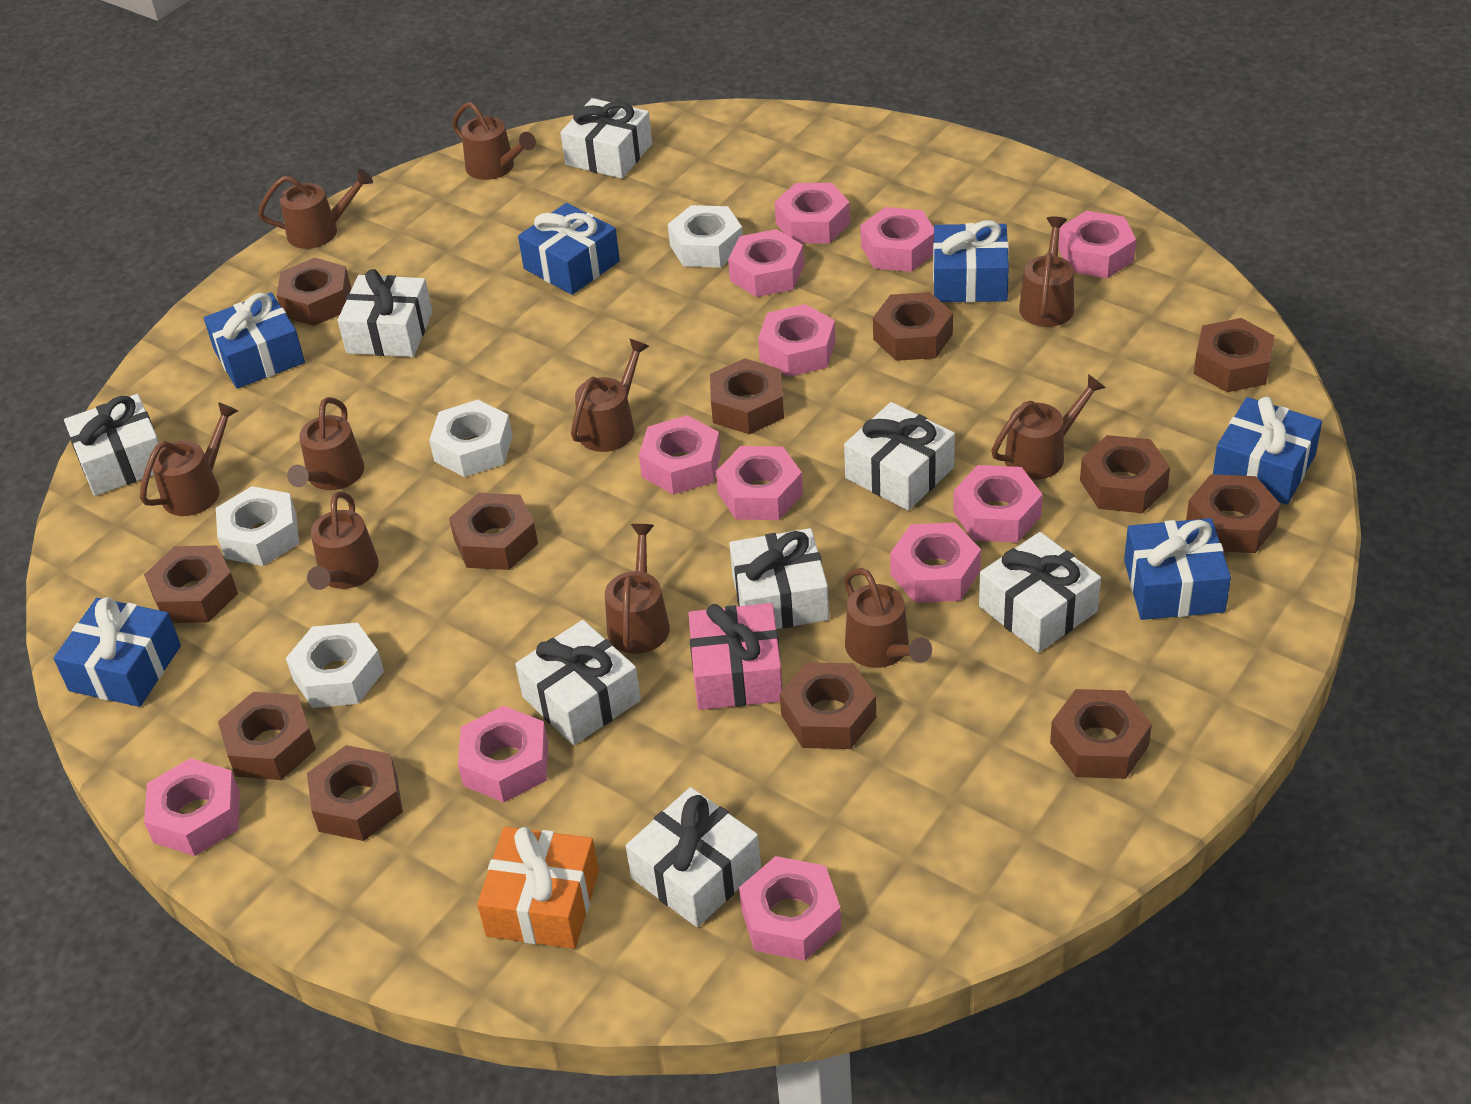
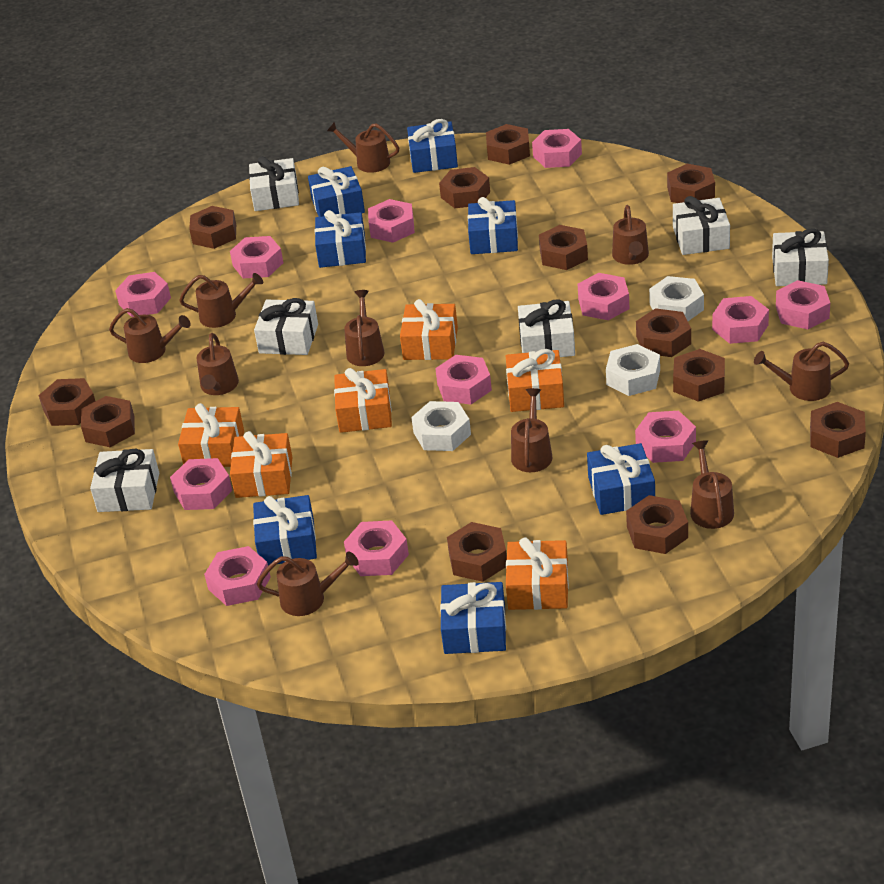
blue gift: 6 -> 7
orange gift: 1 -> 6
pink gift: 1 -> 0
white gift: 8 -> 6
white nut: 4 -> 3

